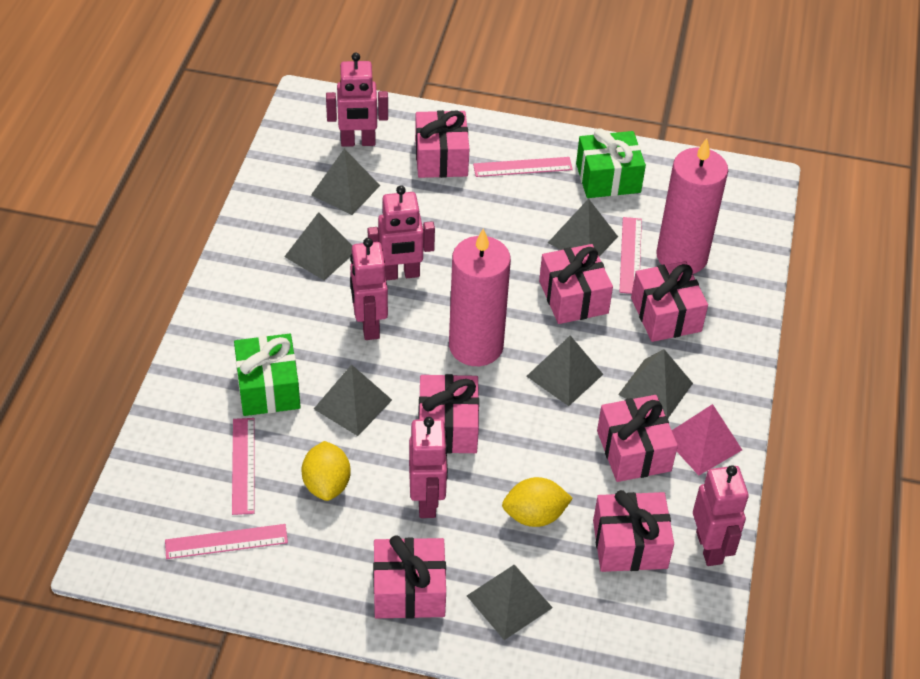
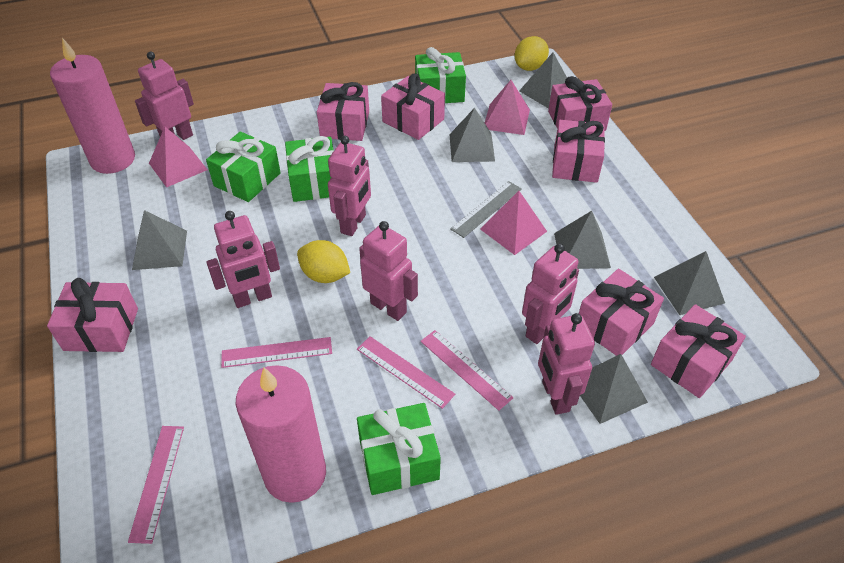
green gift: 2 -> 4
grey pyramid: 7 -> 6
grey ruler: 0 -> 1
pink pyramid: 1 -> 3
pink robot: 5 -> 6

